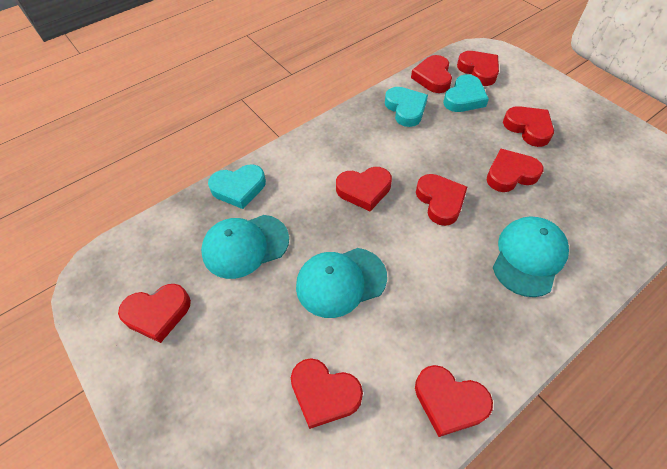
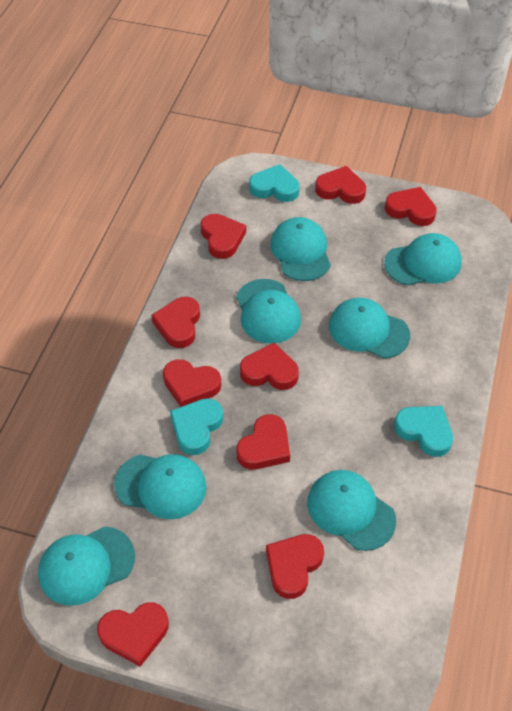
turquoise cap: 3 -> 7

